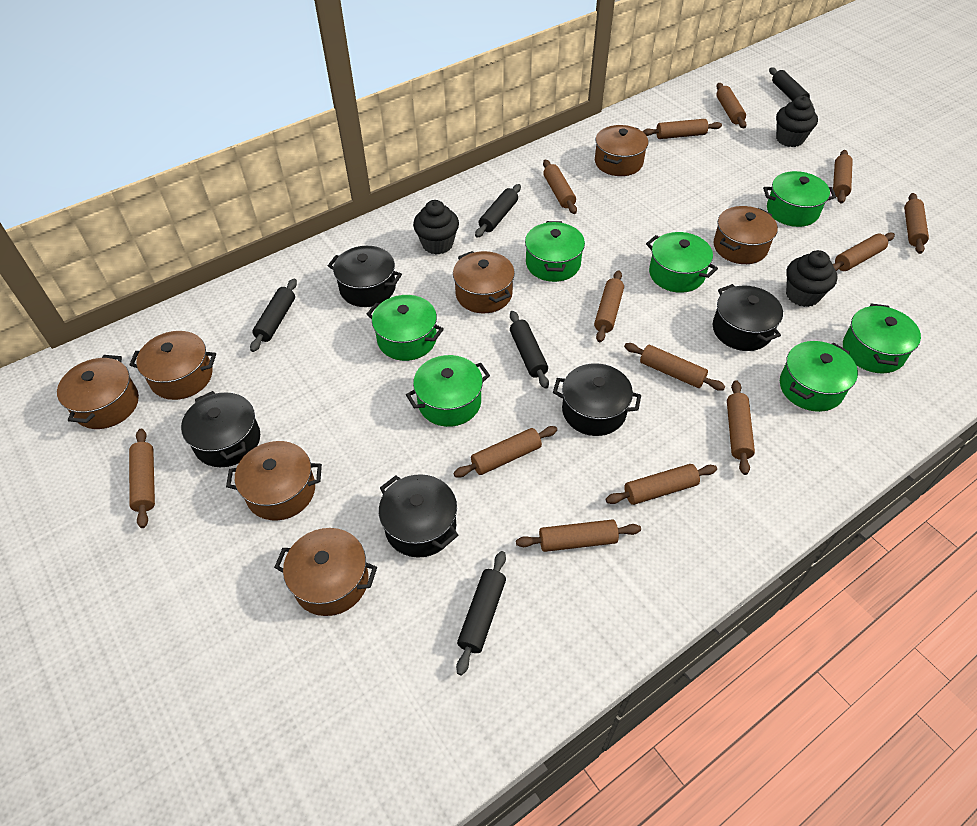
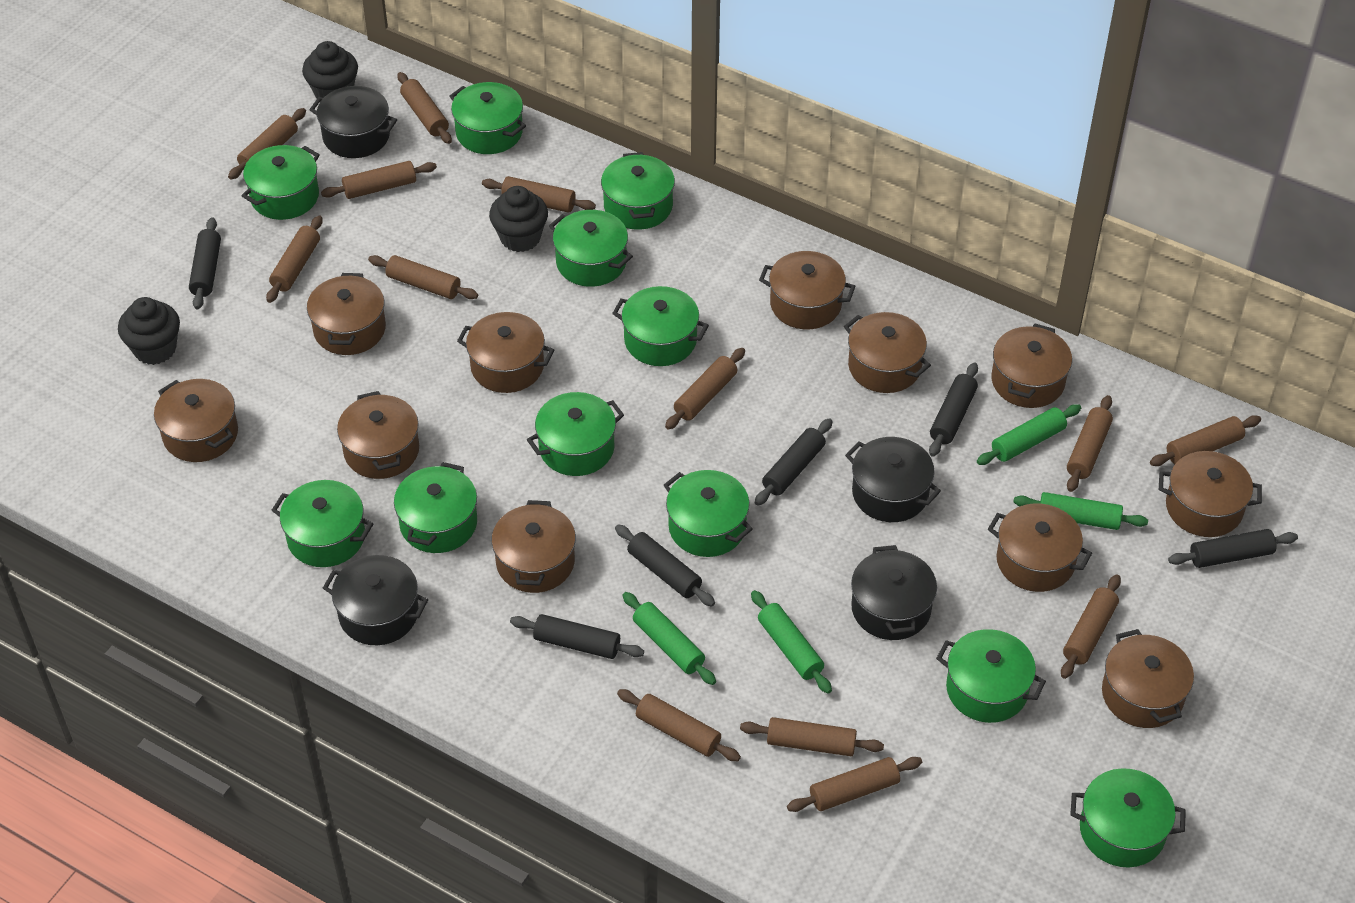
black pot: 5 -> 4
black rolling pin: 5 -> 6
brown pot: 7 -> 11
green pot: 7 -> 11
green rolling pin: 0 -> 4

